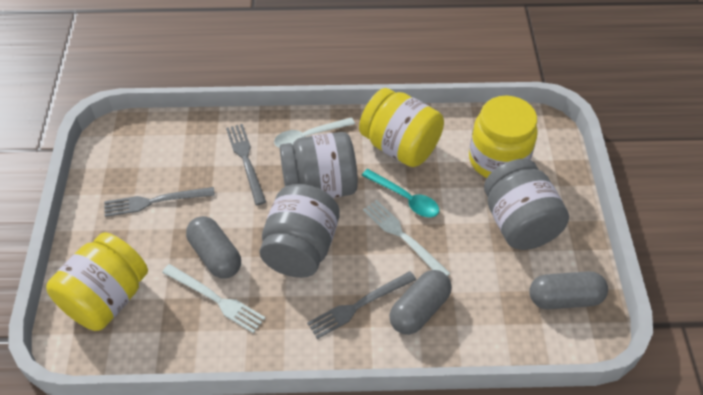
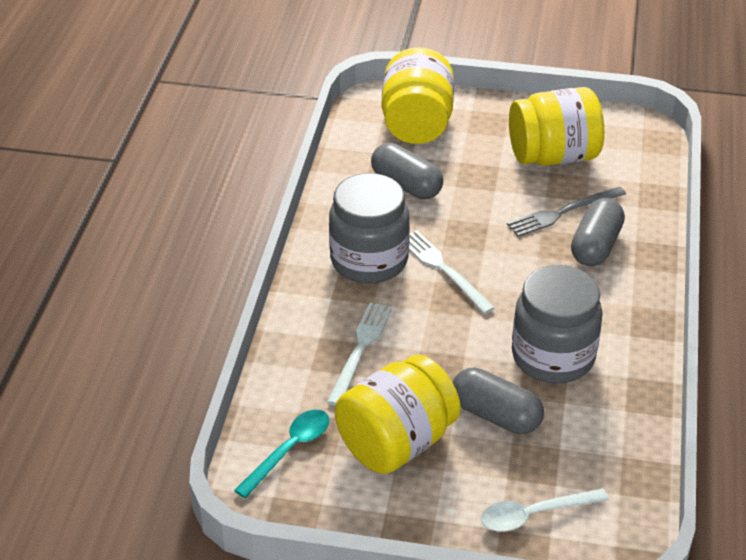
grey fork: 3 -> 1
grey jar: 3 -> 2

